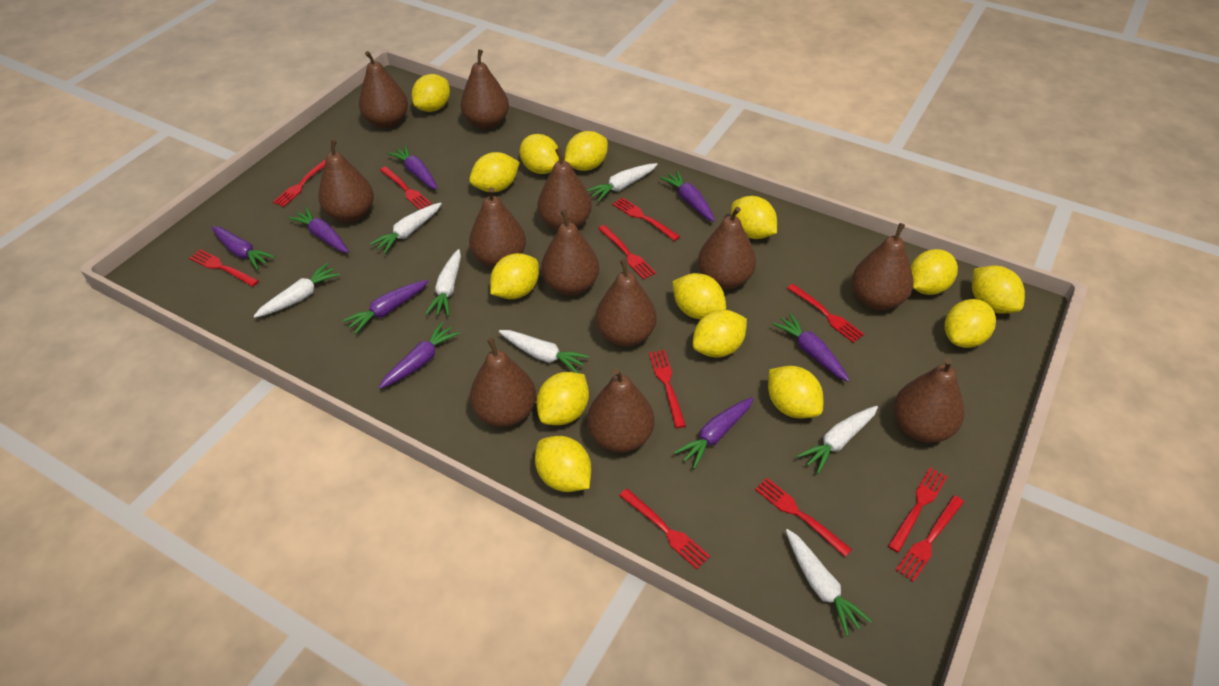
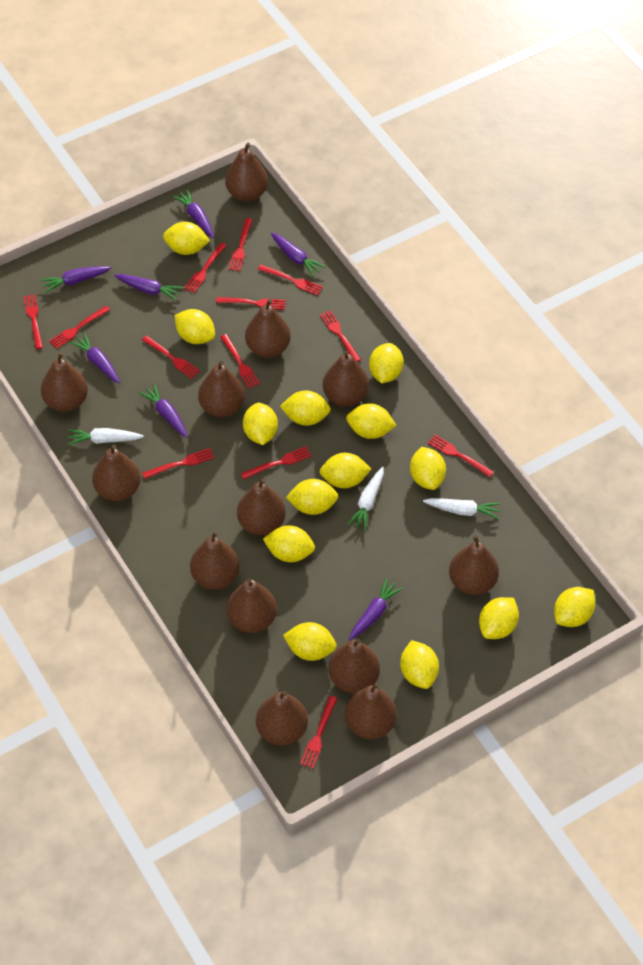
brown pear: 12 -> 13
purple carrot: 8 -> 7
red fork: 11 -> 13
white carrot: 7 -> 3

